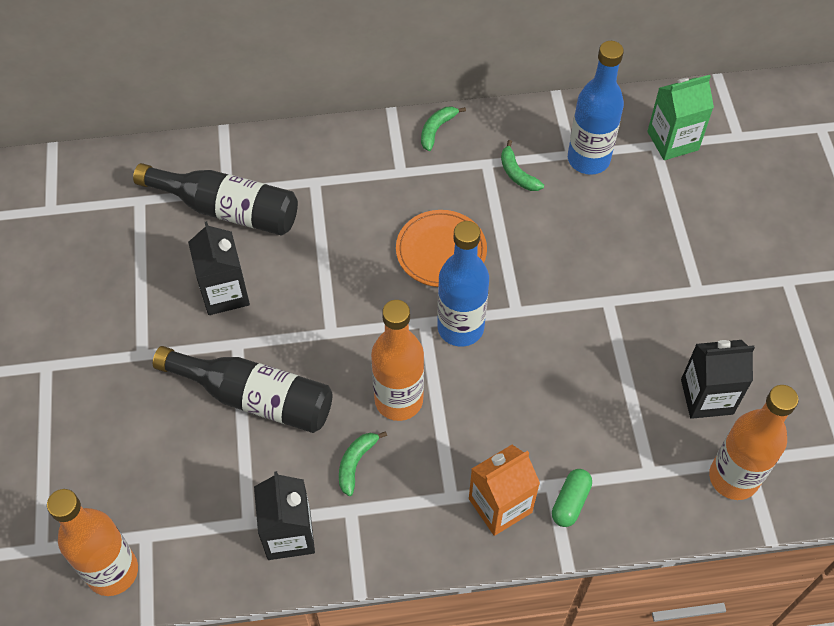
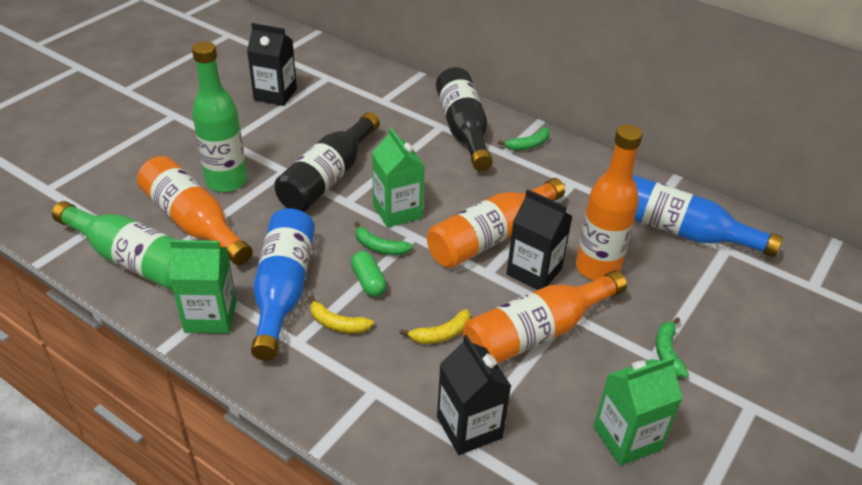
green bottle: 0 -> 2
green carton: 1 -> 3
orange bottle: 3 -> 4
orange carton: 1 -> 0
orange plate: 1 -> 0
yellow banana: 0 -> 2

